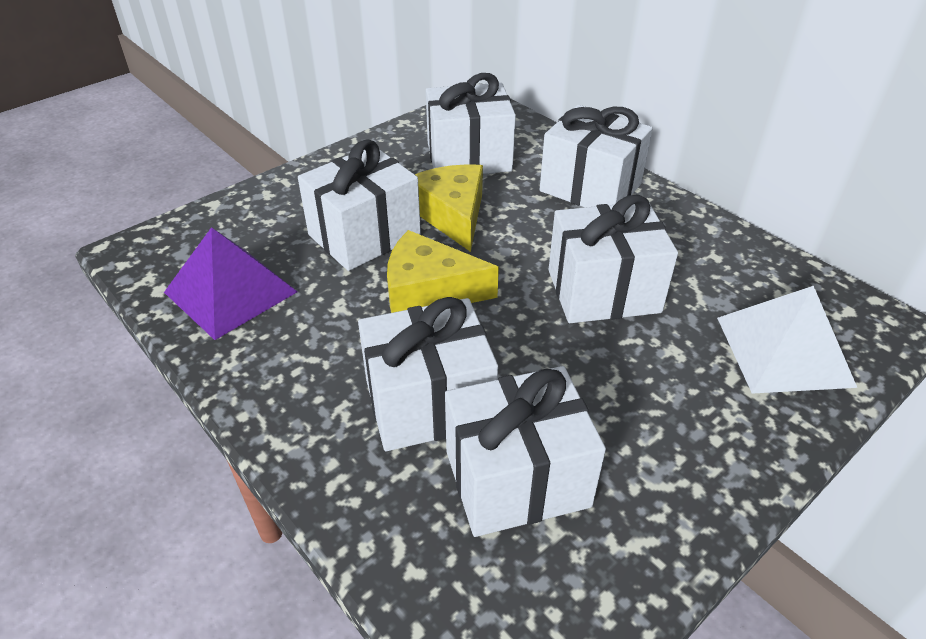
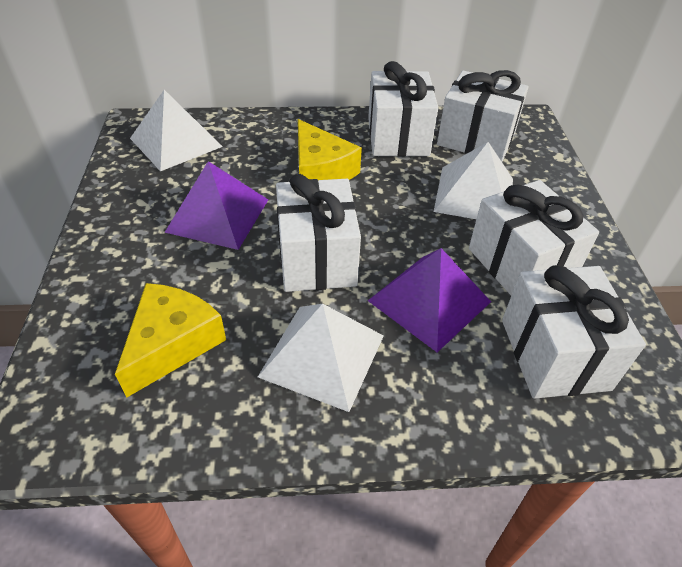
purple pyramid: 1 -> 2
white gift: 6 -> 5
white pyramid: 1 -> 3

